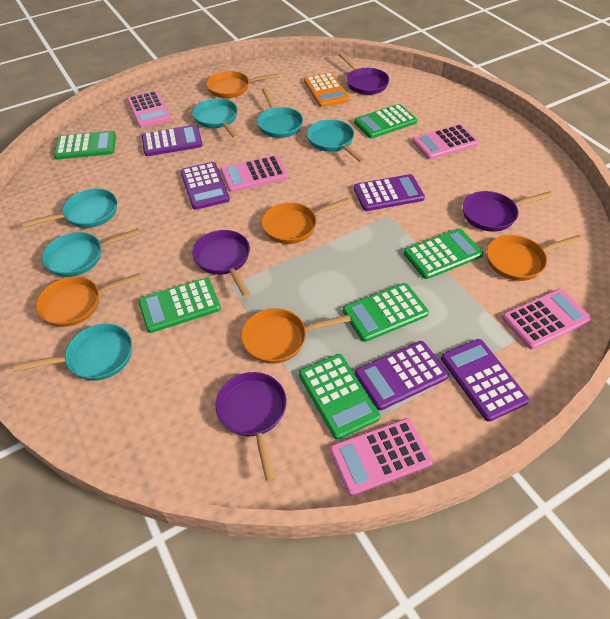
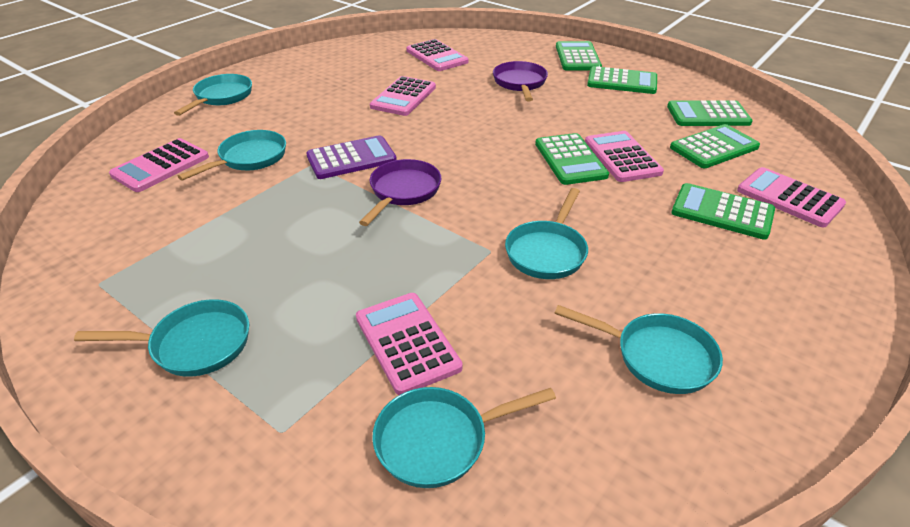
orange calculator: 1 -> 0
orange pan: 5 -> 0
pink calculator: 5 -> 6
purple calculator: 5 -> 1
purple pan: 4 -> 2

